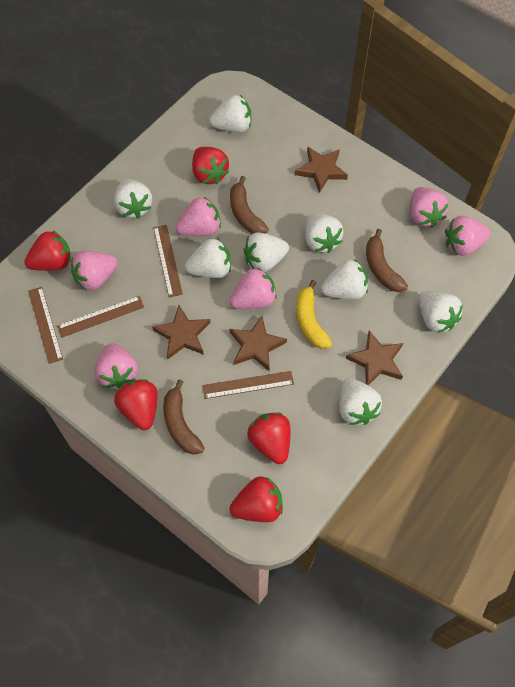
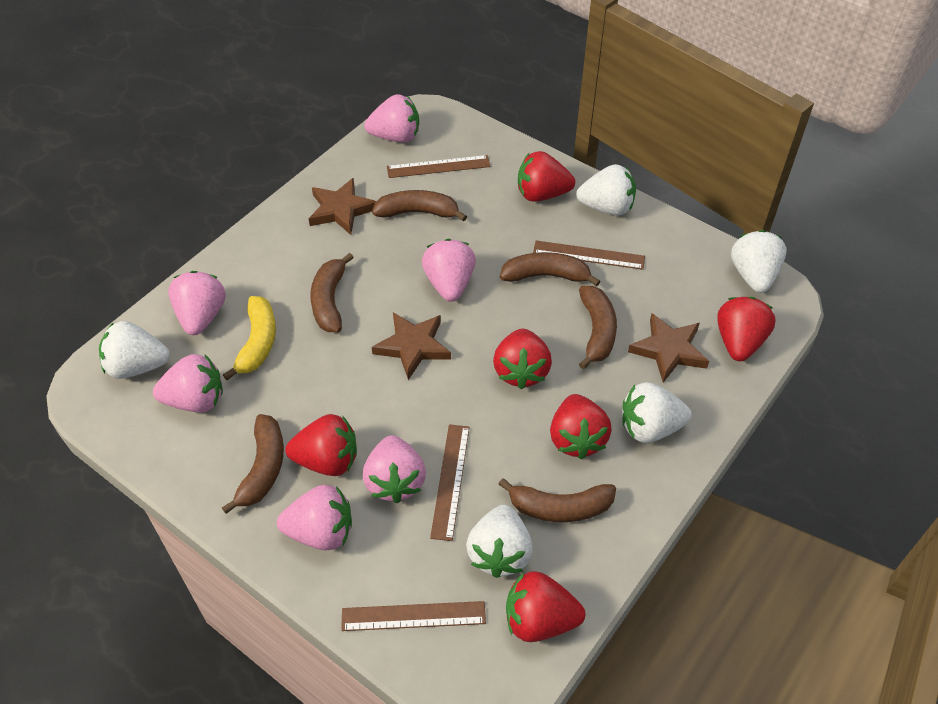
brown banana: 3 -> 6
brown star: 4 -> 3
red strawberry: 5 -> 6
white strawberry: 8 -> 5

